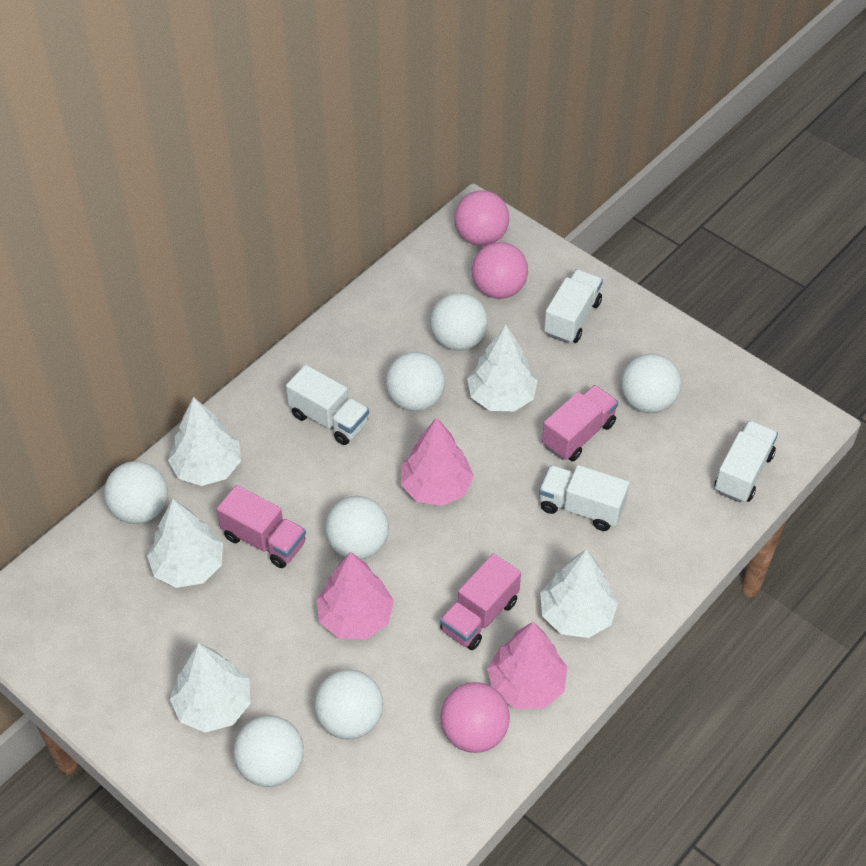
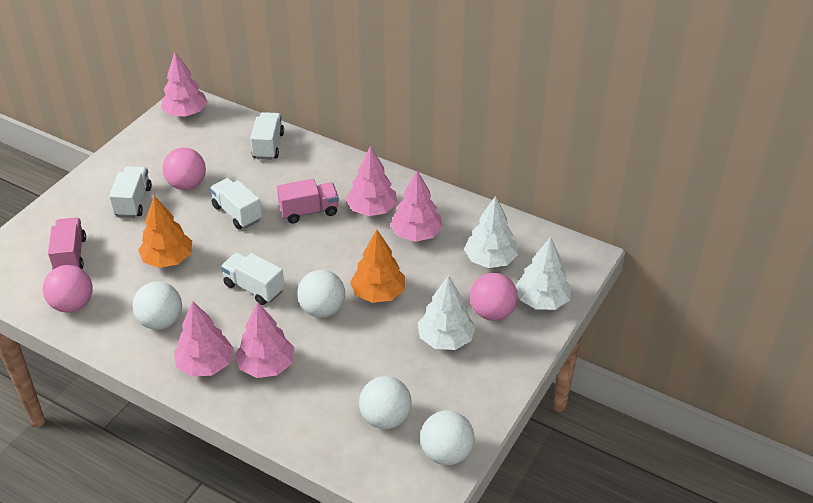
orange tree: 0 -> 2
pink tree: 3 -> 5
pink truck: 3 -> 2
white ball: 7 -> 4
white tree: 5 -> 3

